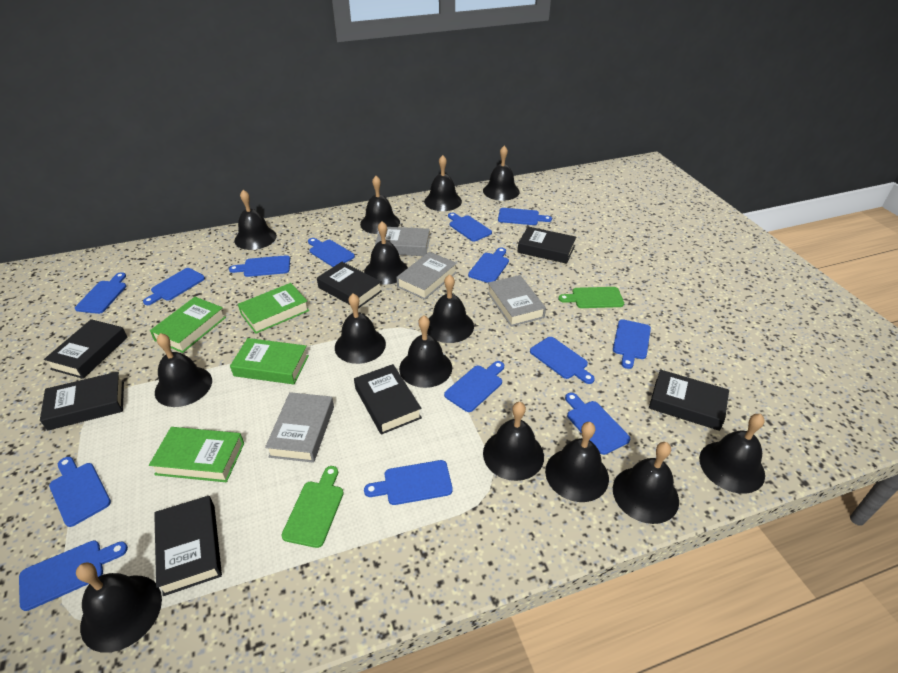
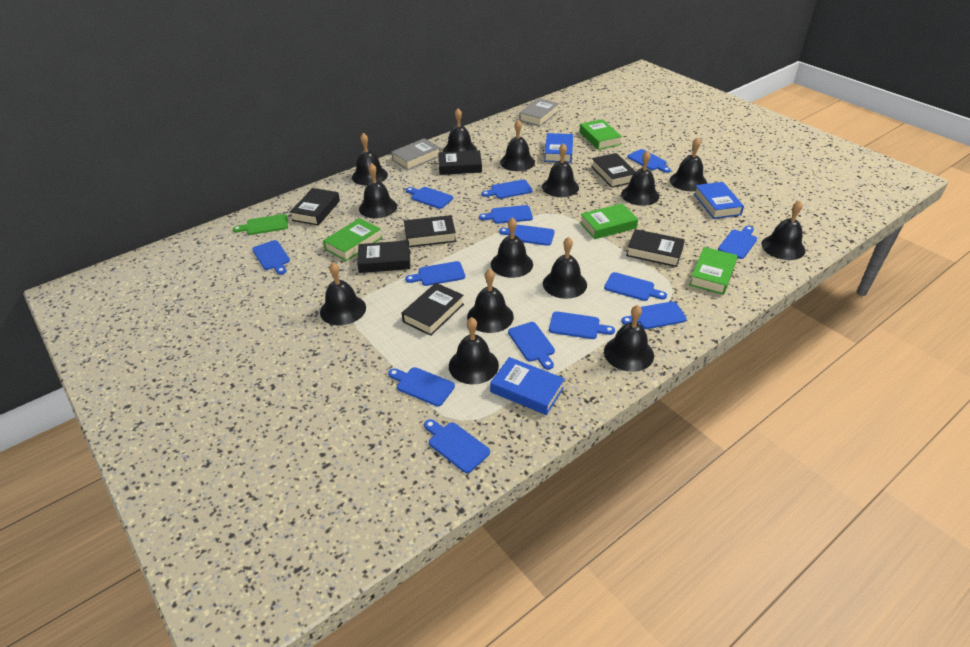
blue book: 0 -> 3
green cutting board: 2 -> 1
grey book: 4 -> 2

